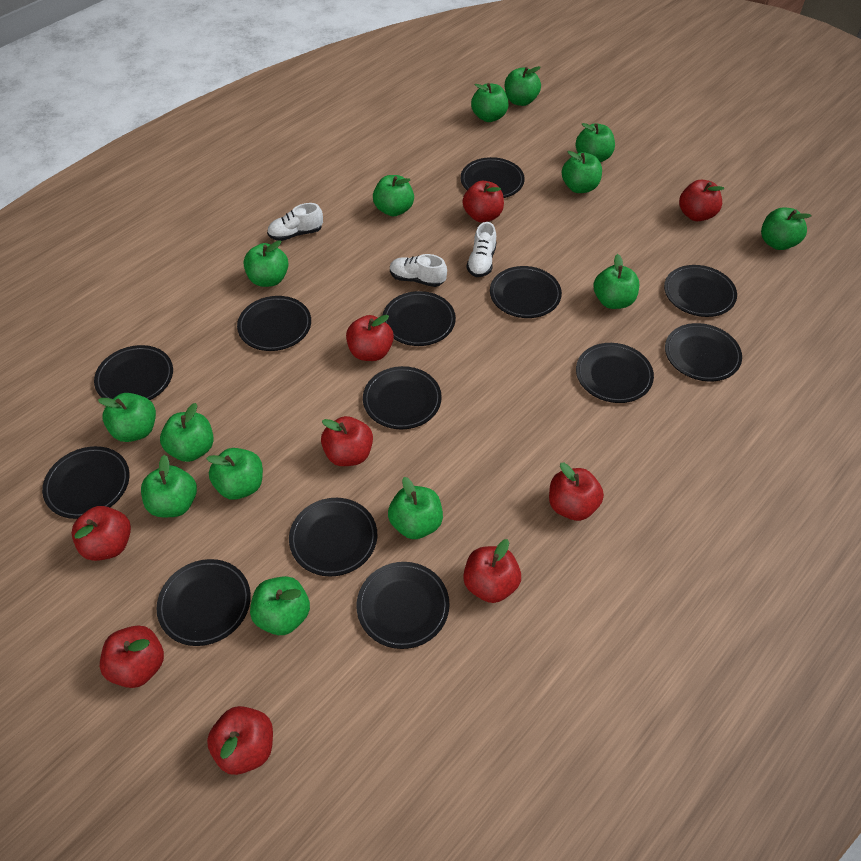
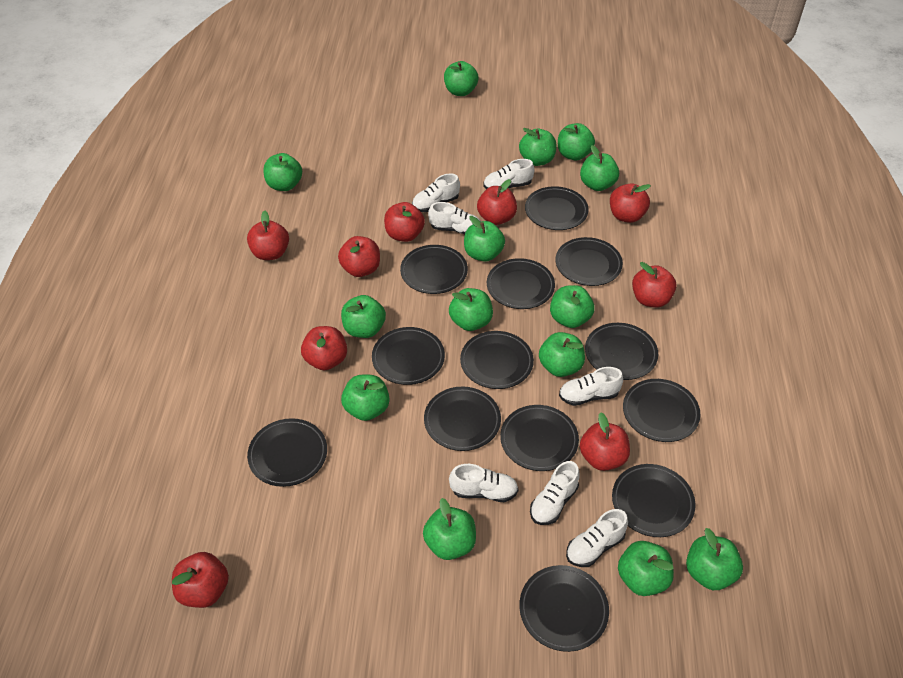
white shoe: 3 -> 7

